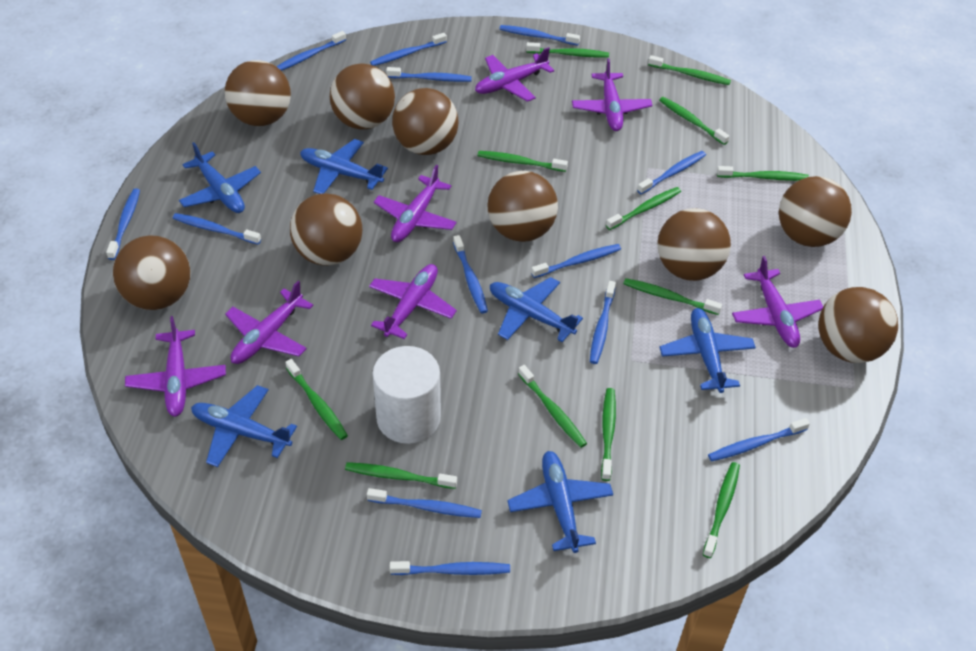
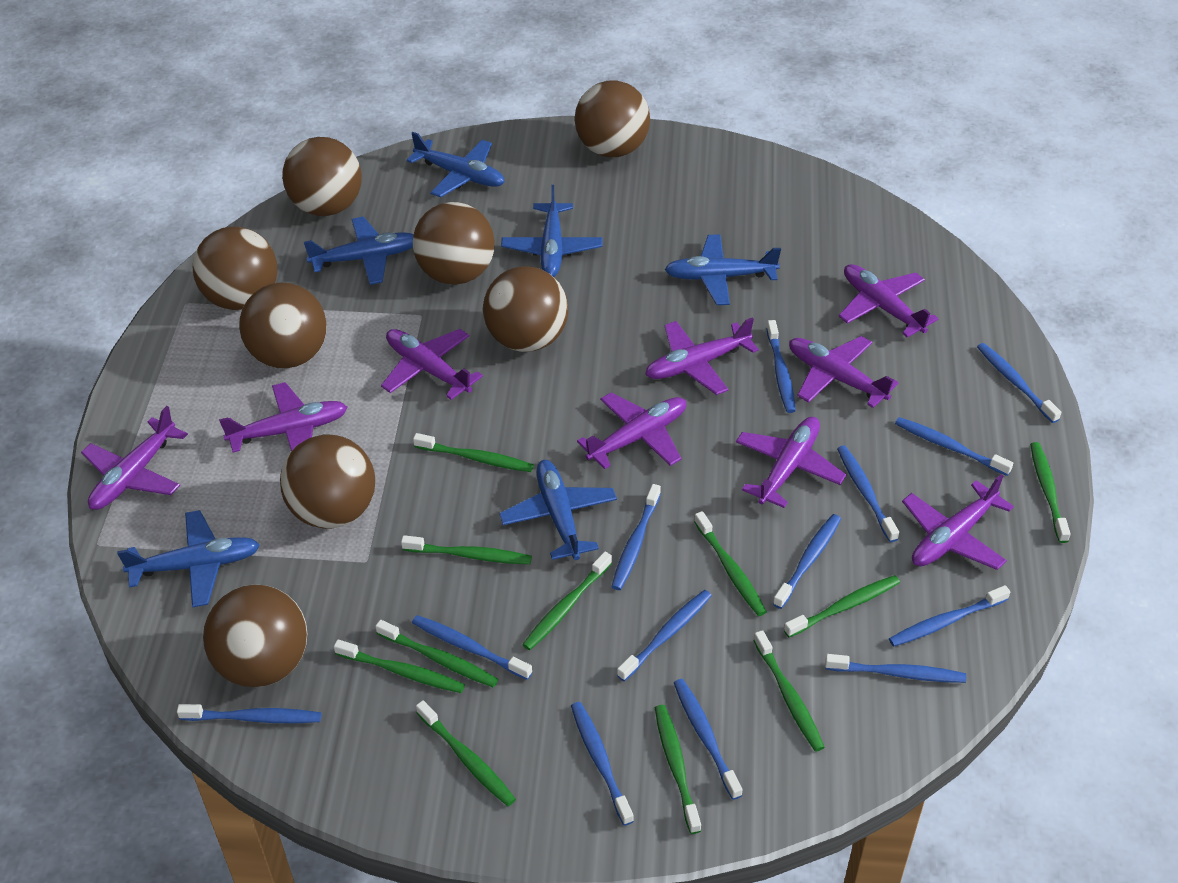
brown ball: 9 -> 8
green toothbrush: 12 -> 11
purple plane: 7 -> 9
white cylinder: 1 -> 0

